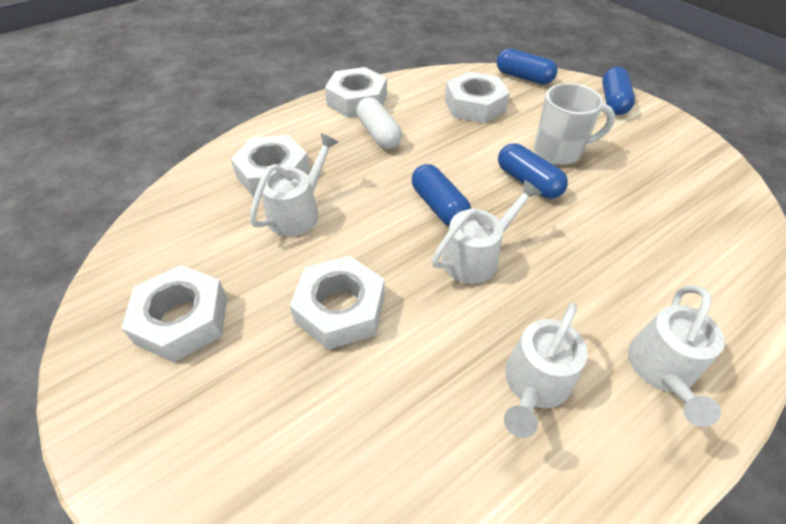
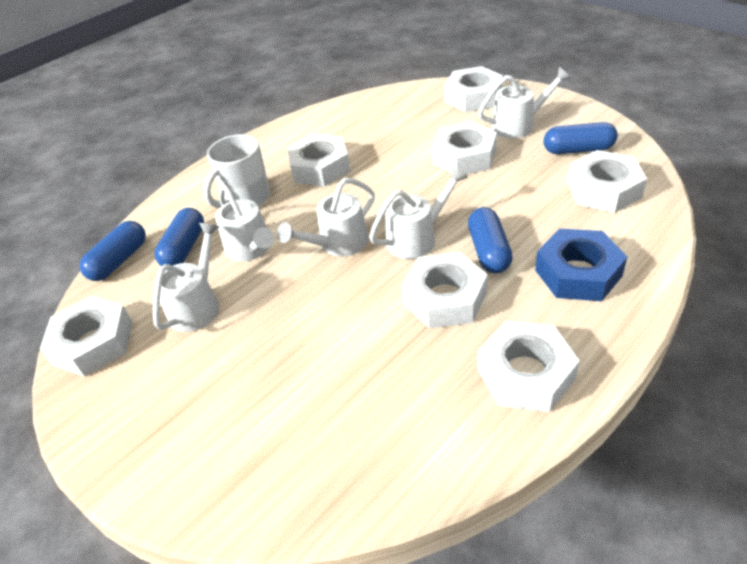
blue nut: 0 -> 1
white capsule: 1 -> 0
white nut: 5 -> 7
white watering can: 4 -> 5

